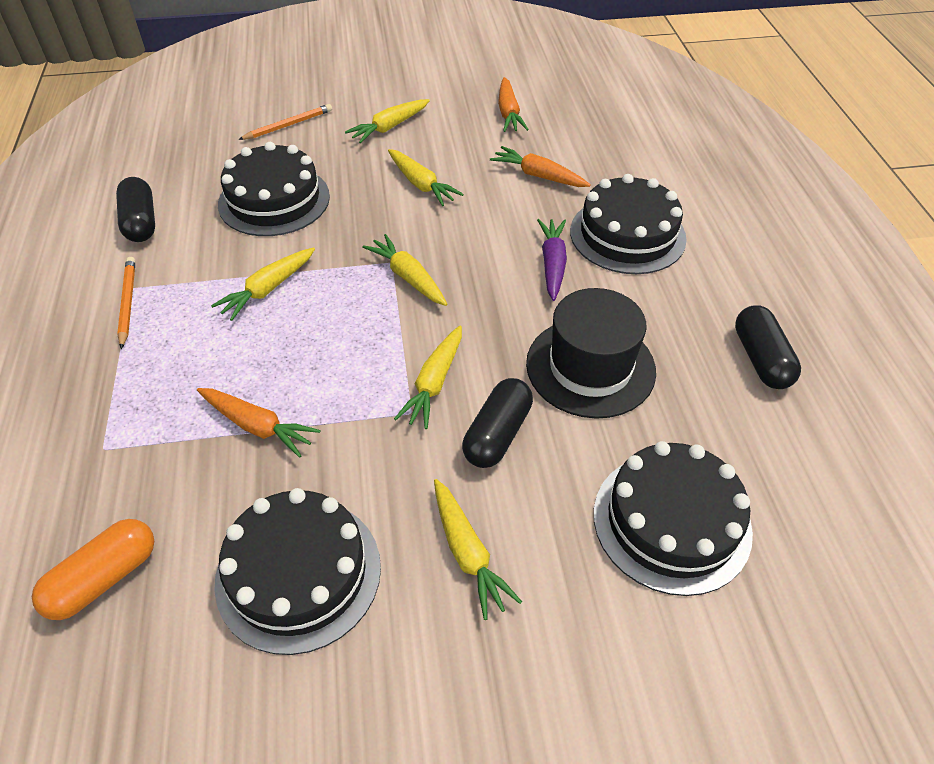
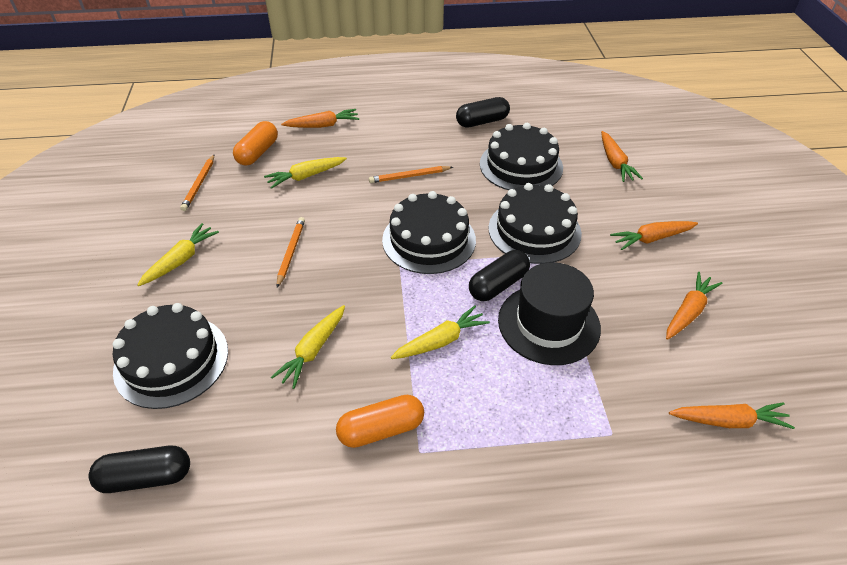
orange capsule: 1 -> 2
orange carrot: 3 -> 5
orange pencil: 2 -> 3
purple carrot: 1 -> 0
yellow carrot: 6 -> 4

